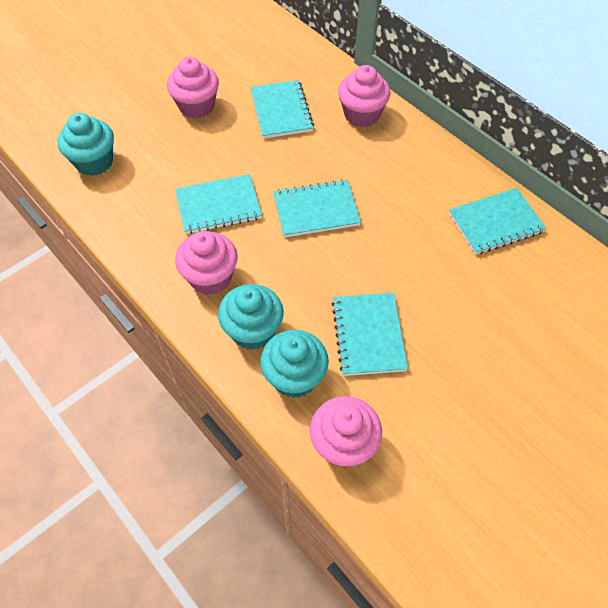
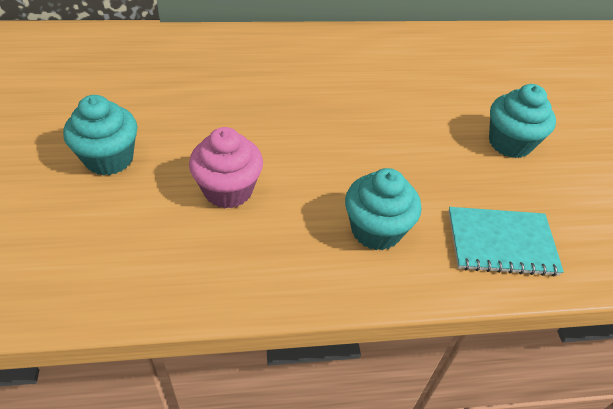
pink cupcake: 4 -> 1
turquoise notebook: 5 -> 1

